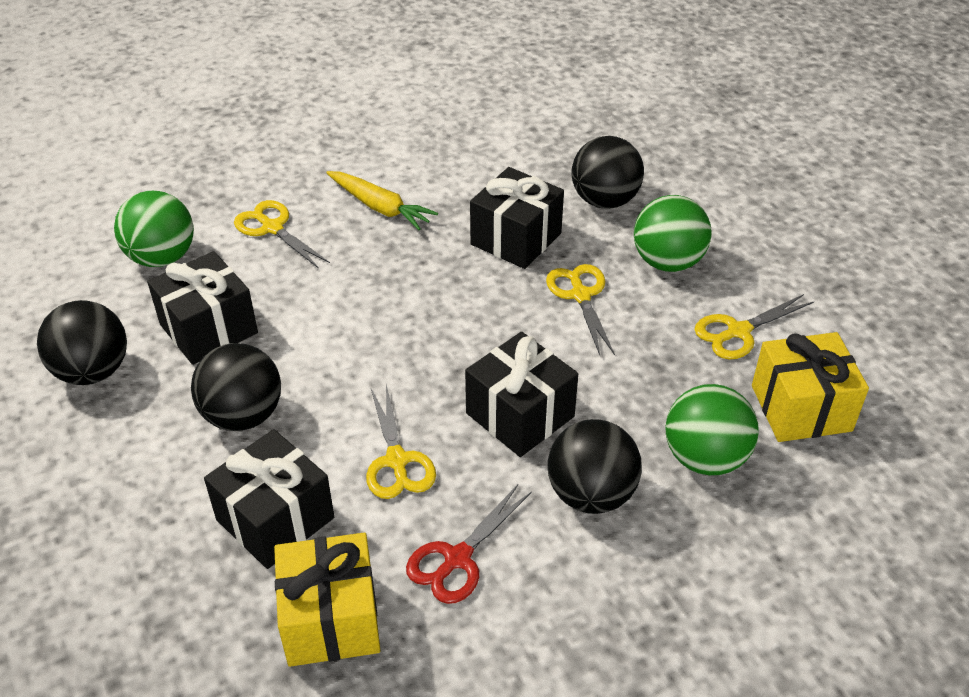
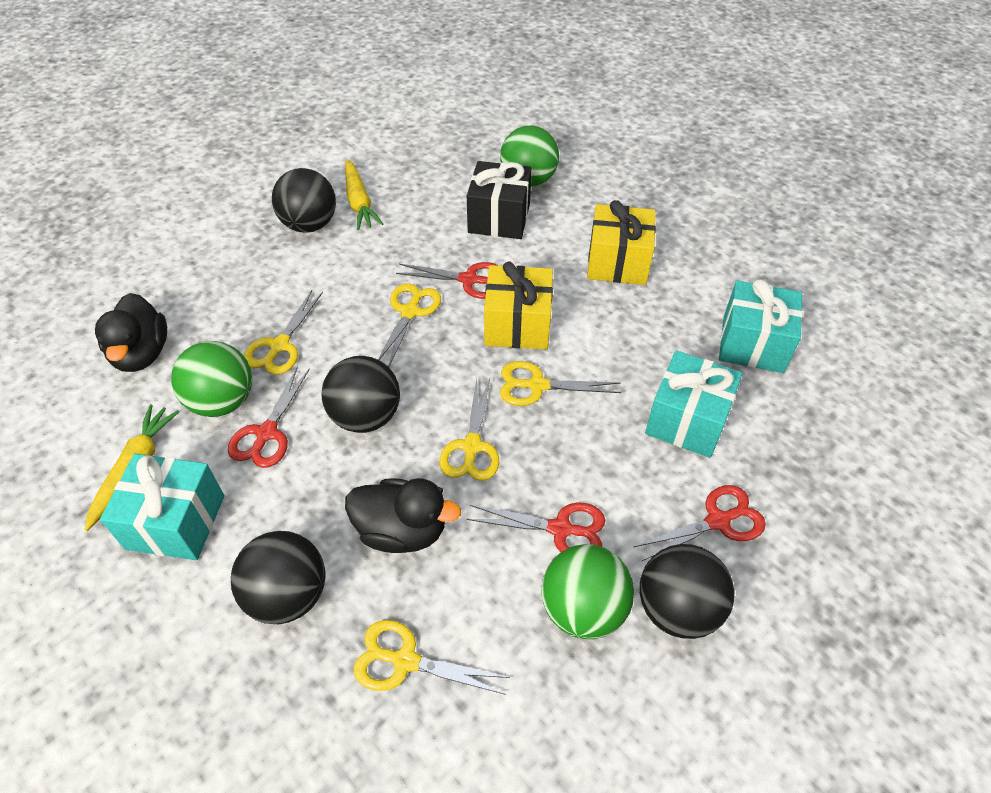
black duck: 0 -> 2
black gift: 4 -> 1
red scissors: 1 -> 4
turquoise gift: 0 -> 3
yellow carrot: 1 -> 2
yellow scissors: 4 -> 5

